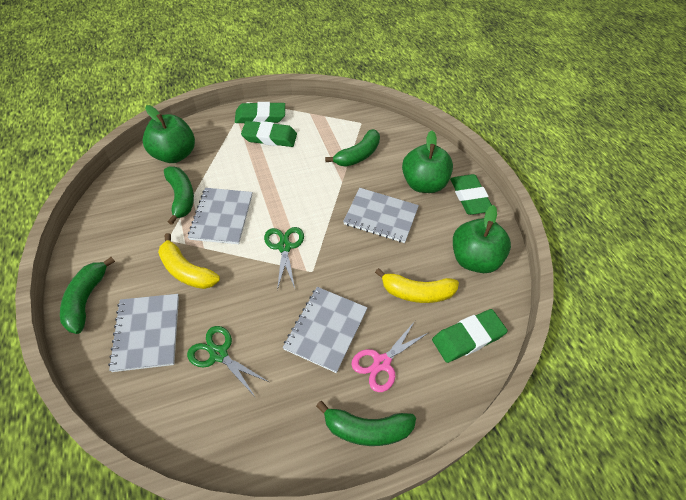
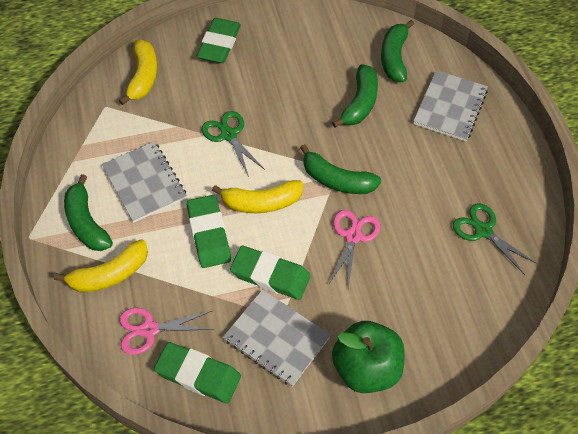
green apple: 3 -> 1
grey notebook: 4 -> 3
pink scissors: 1 -> 2
yellow banana: 2 -> 3

